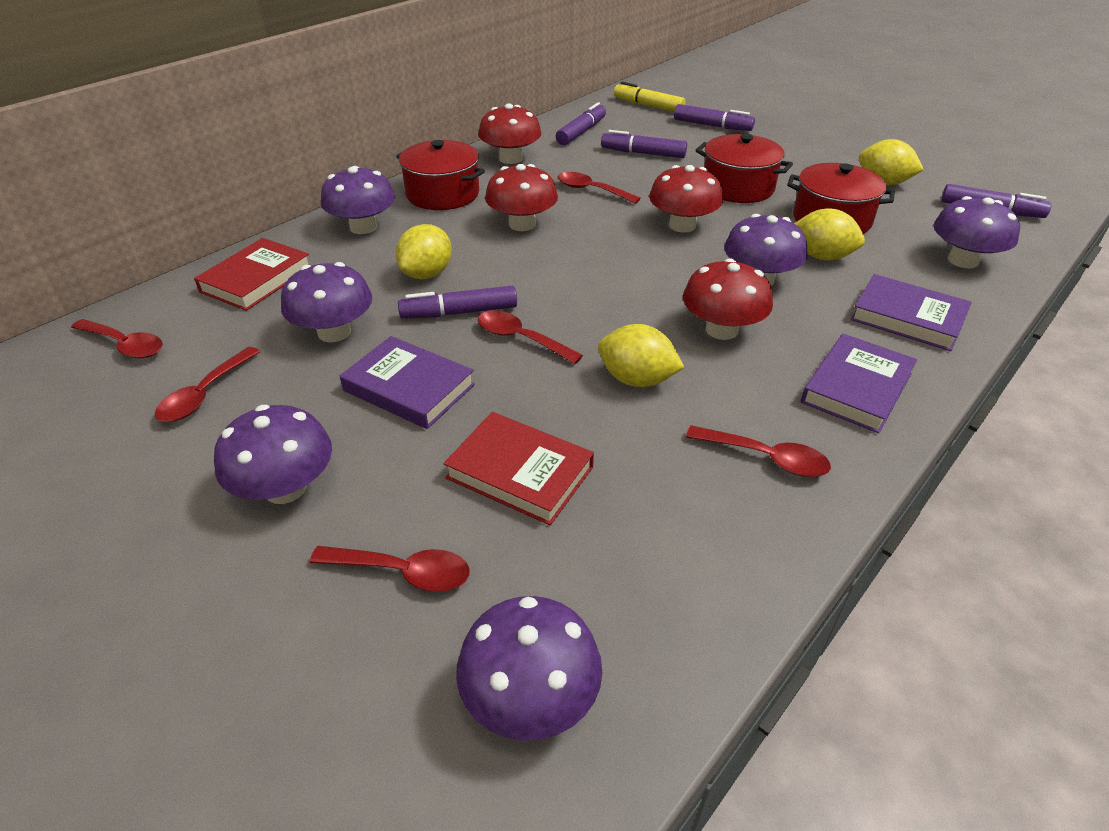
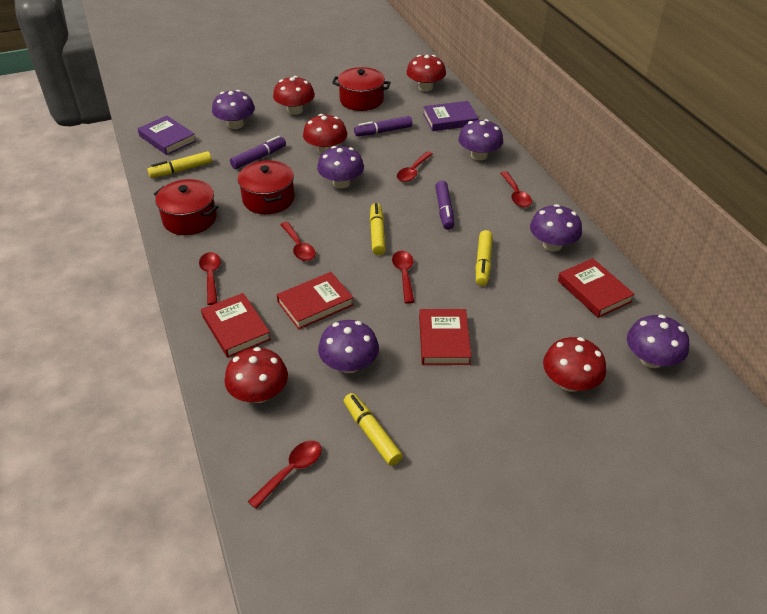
purple book: 3 -> 2
purple marker: 5 -> 3
red book: 2 -> 4
red mushroom: 4 -> 5
yellow lemon: 4 -> 0
yellow marker: 1 -> 4

